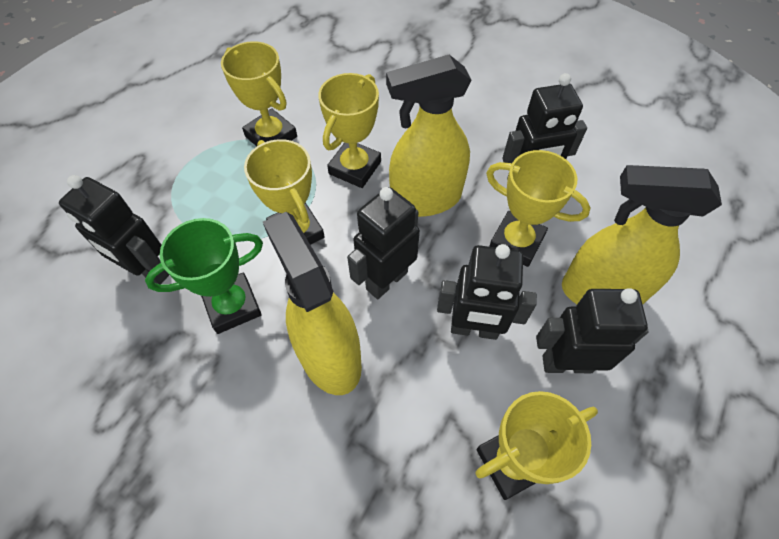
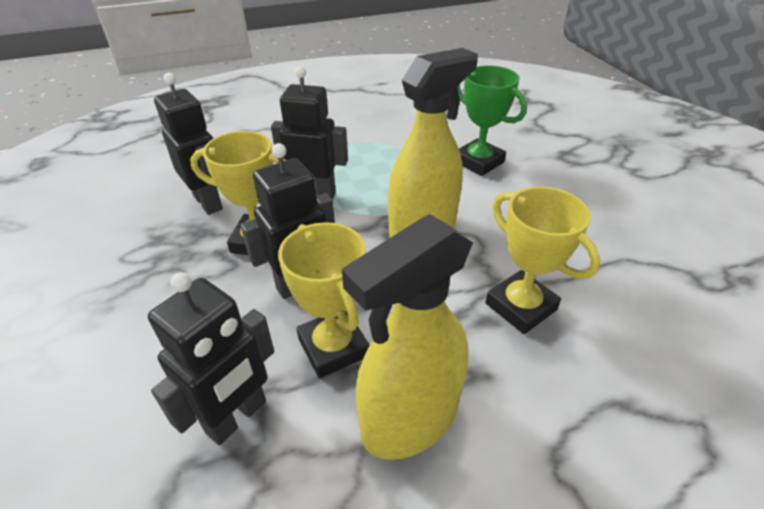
black robot: 5 -> 4
yellow spray bottle: 3 -> 2
yellow trophy: 5 -> 3

